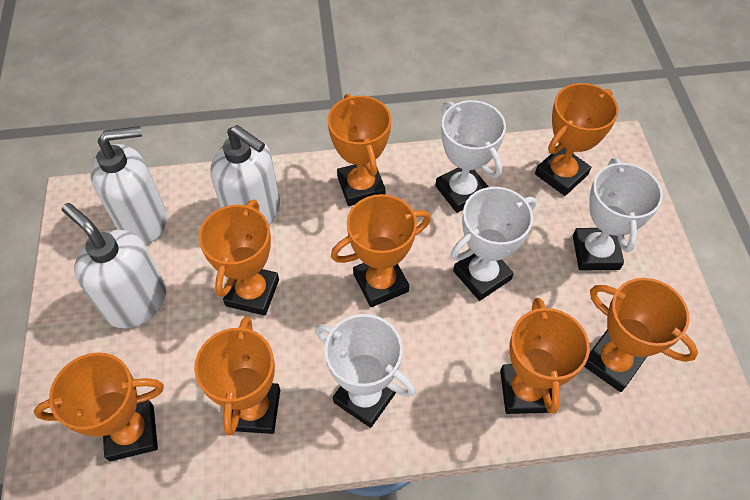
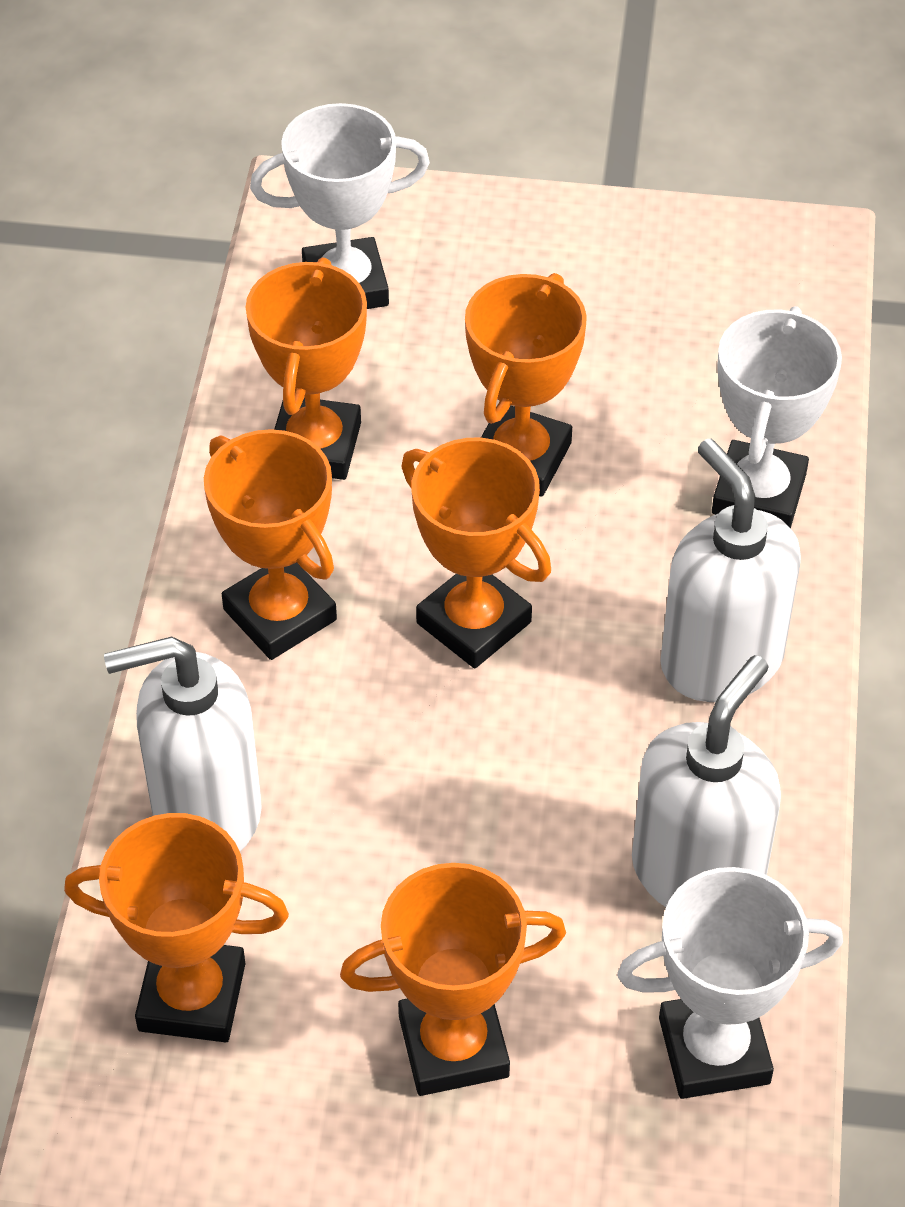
orange trophy: 8 -> 6
white trophy: 4 -> 3

